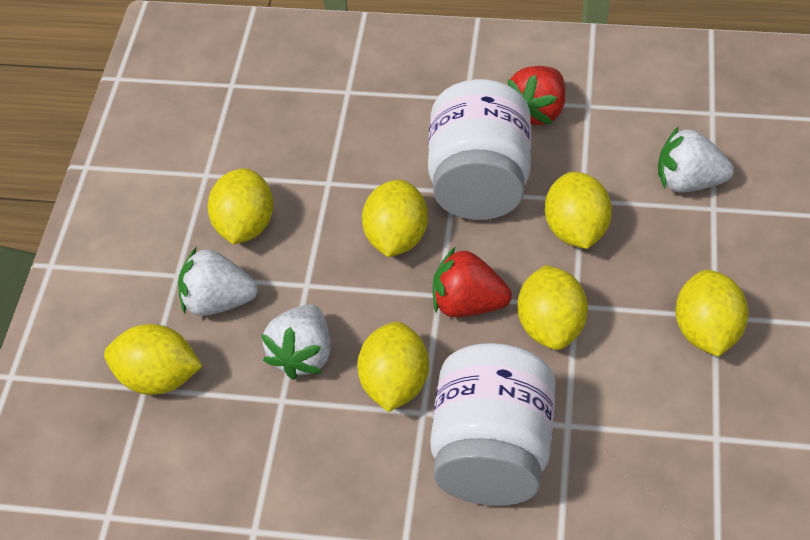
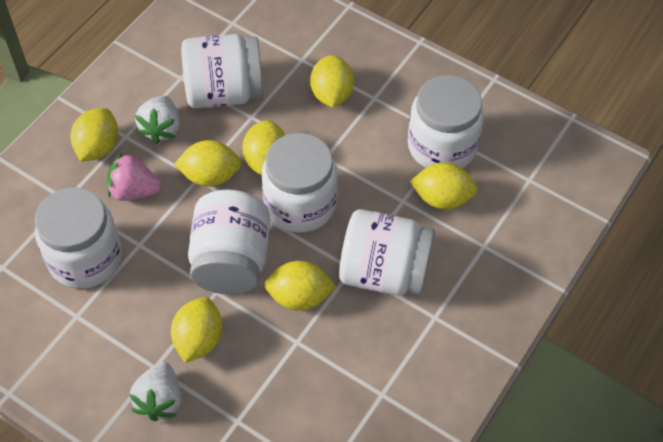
pink strawberry: 0 -> 1
red strawberry: 2 -> 0
white jar: 2 -> 6
white strawberry: 3 -> 2

